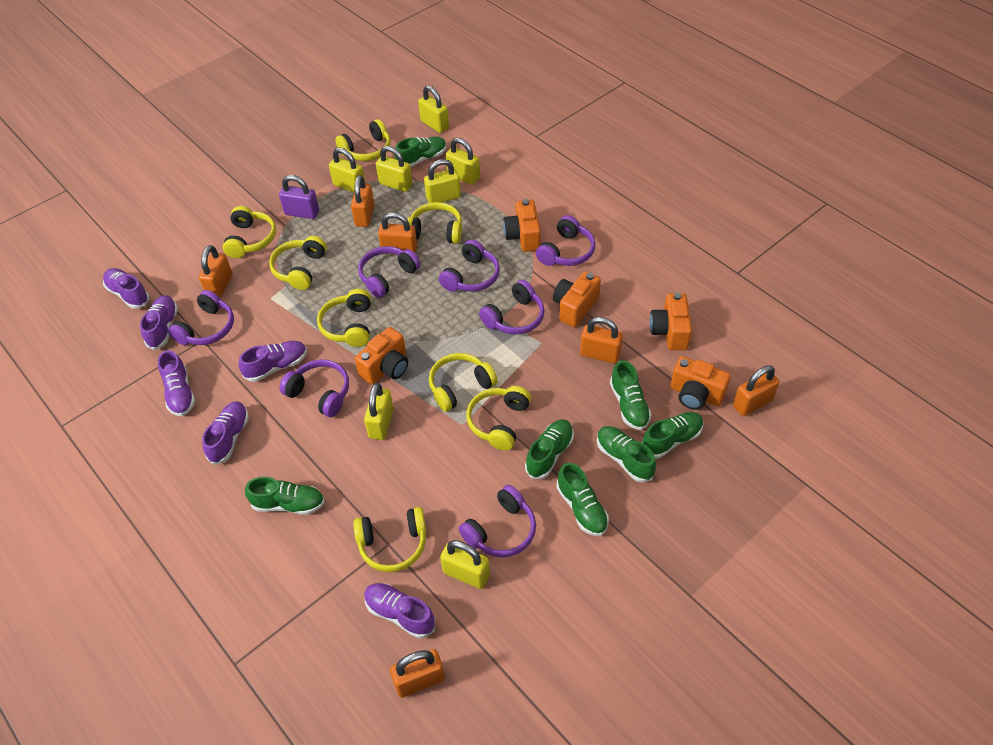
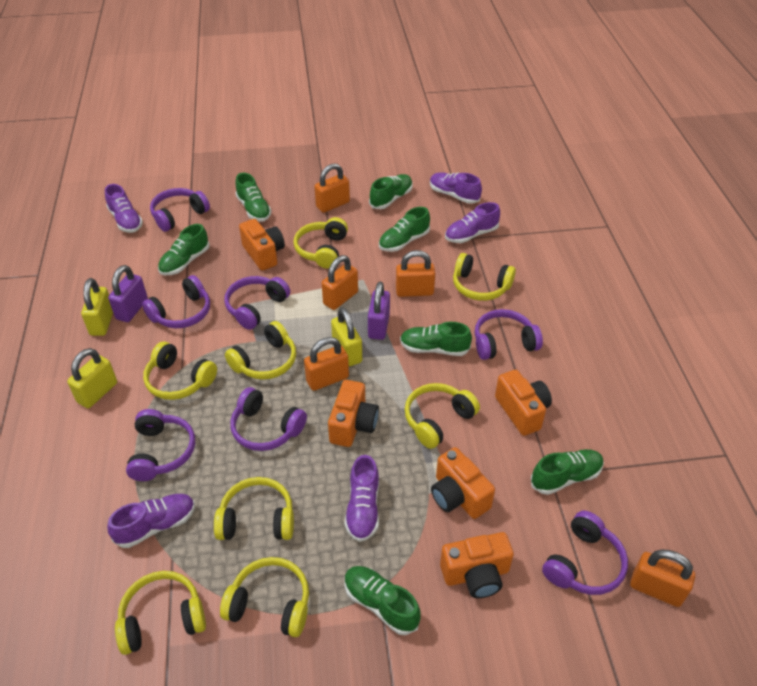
orange padlock: 6 -> 5
purple padlock: 1 -> 2
purple shoe: 6 -> 5
yellow padlock: 7 -> 3

